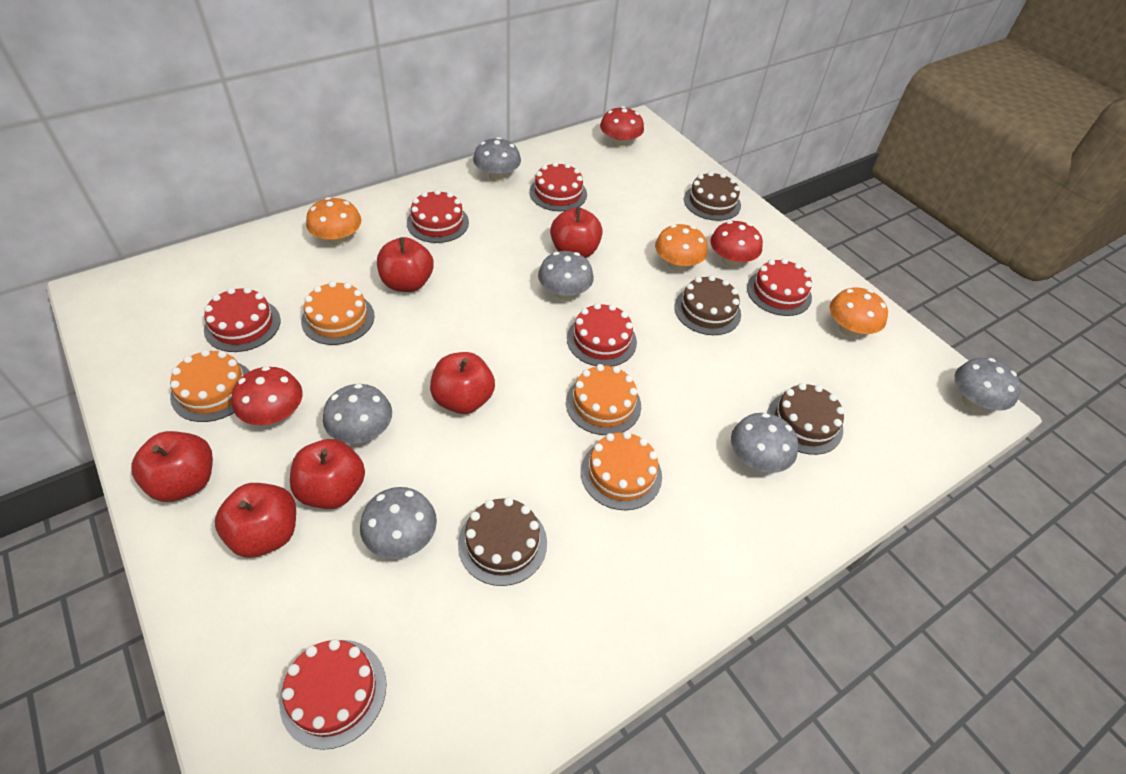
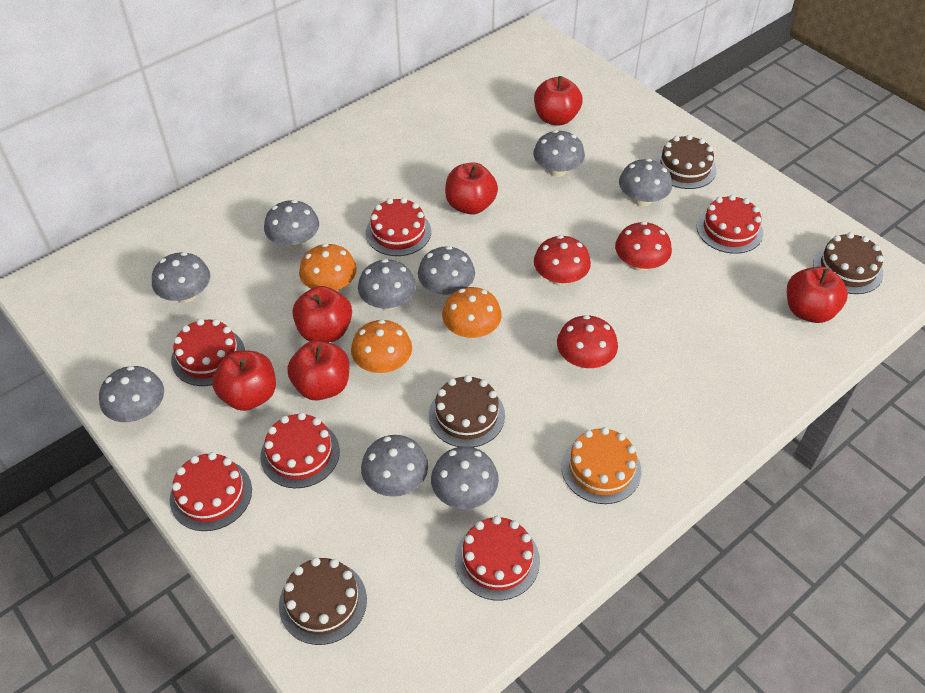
grey mushroom: 6 -> 9
orange cake: 4 -> 1

